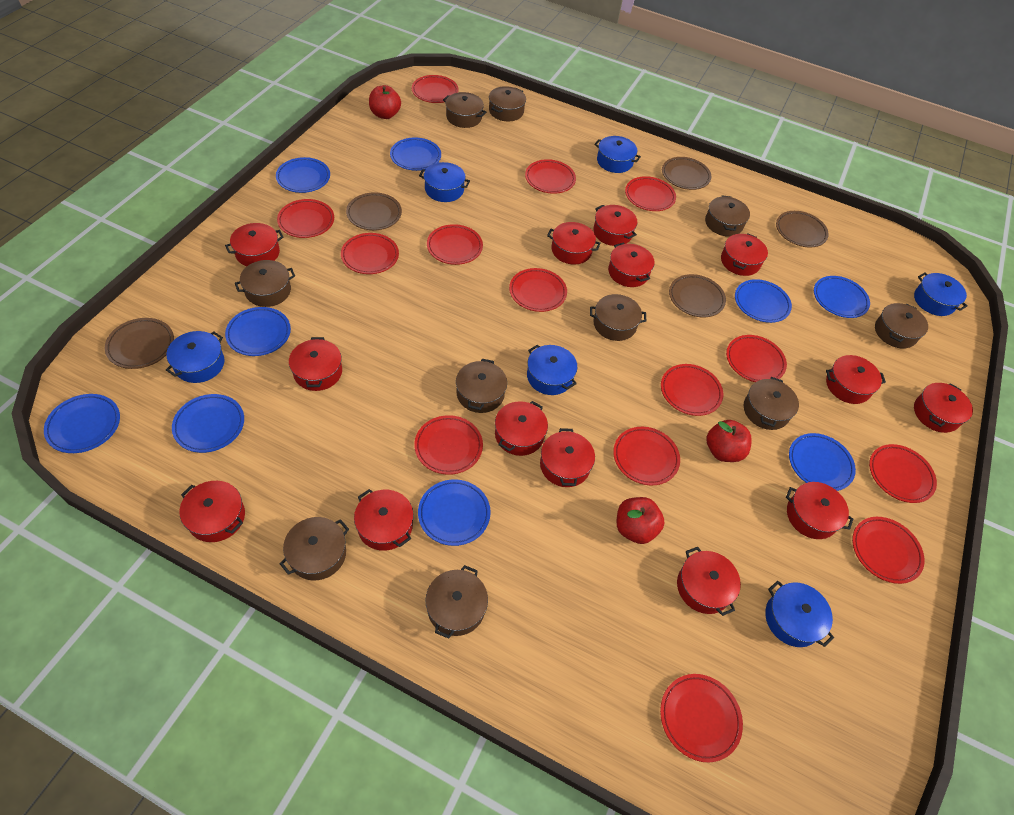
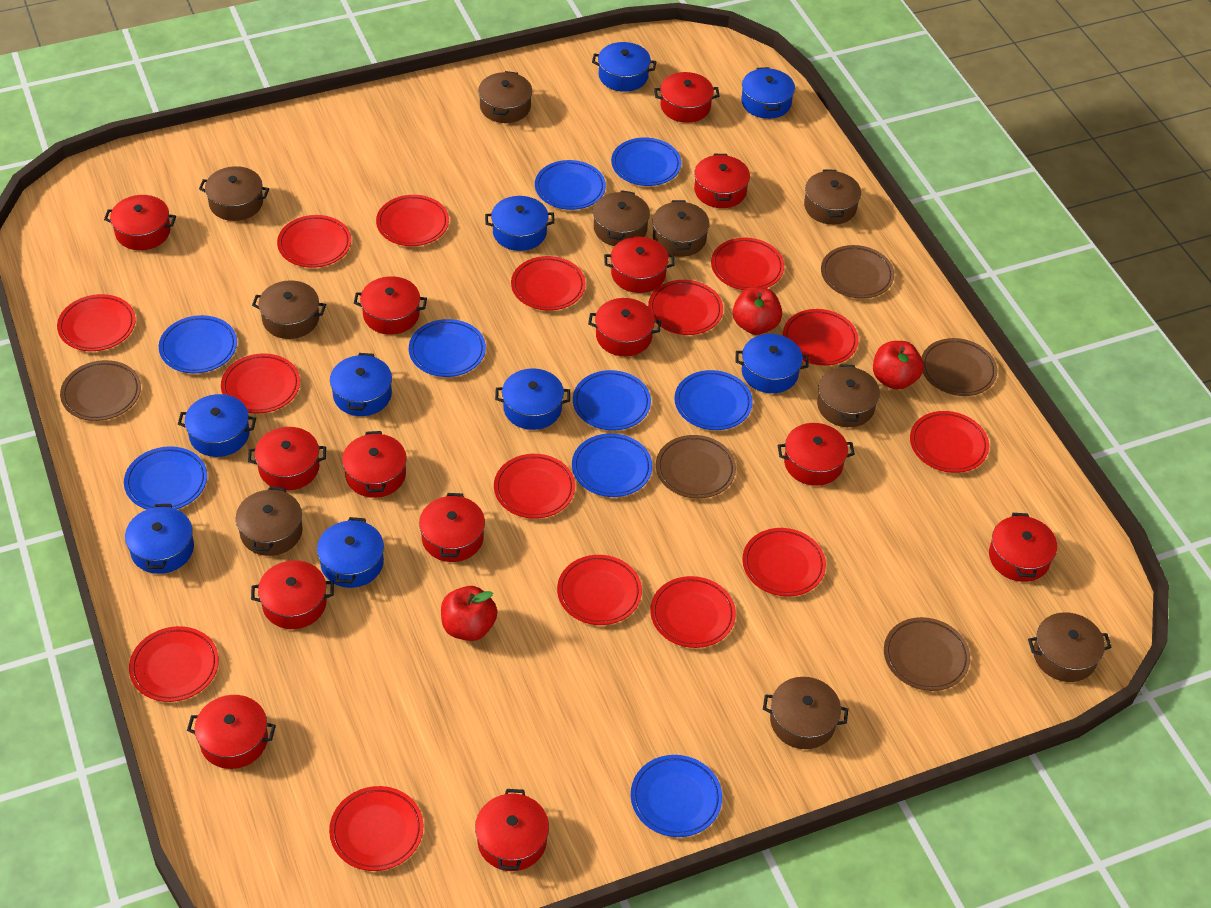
blue pot: 6 -> 9
red plate: 14 -> 15

